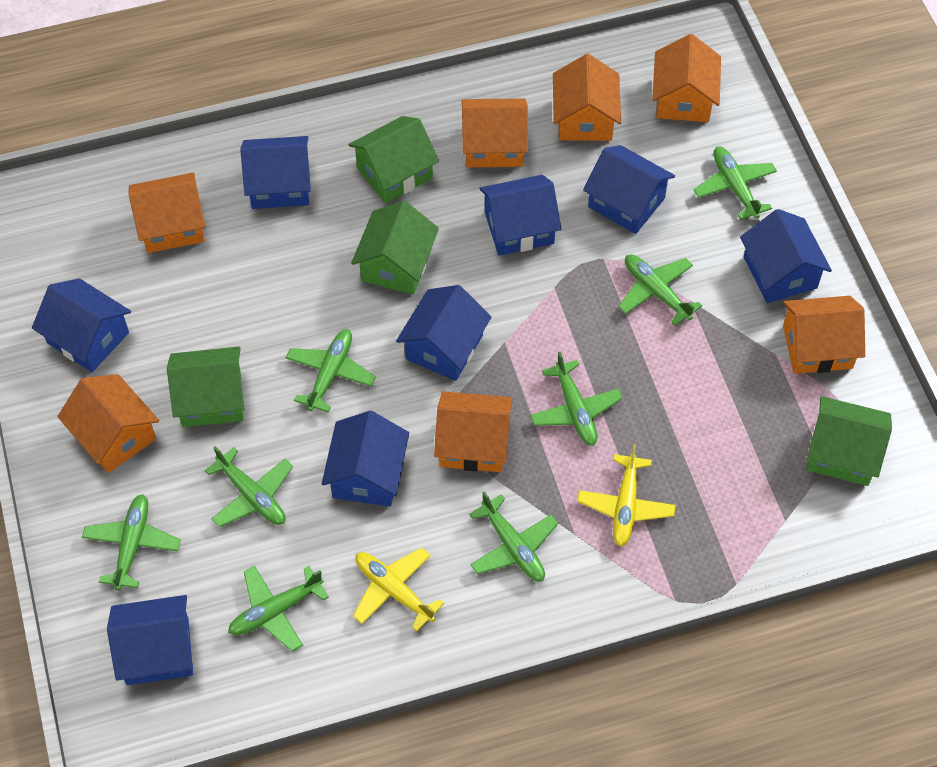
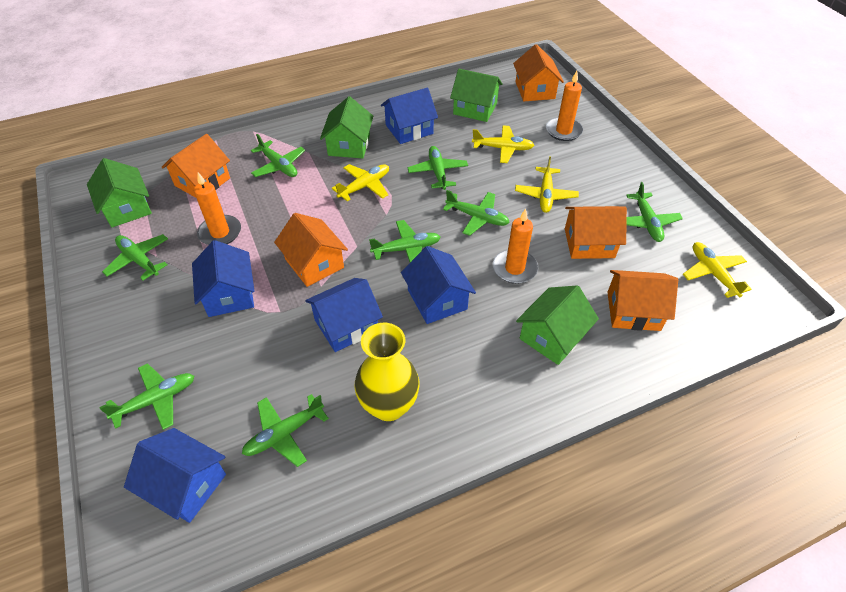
blue house: 8 -> 5
orange candle: 0 -> 3
orange house: 7 -> 5
yellow plane: 2 -> 4
yellow vase: 0 -> 1

